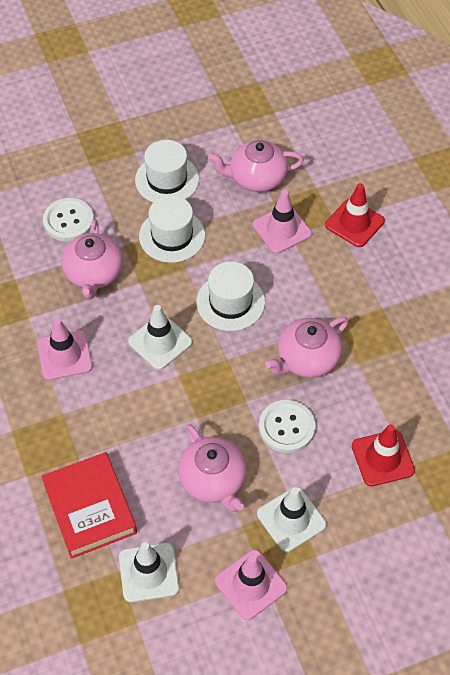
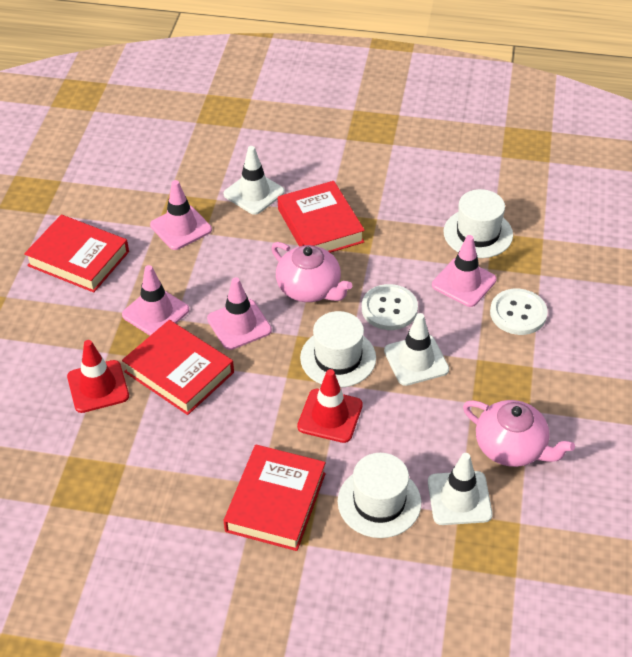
pink teapot: 4 -> 2
pink traffic cone: 3 -> 4
red book: 1 -> 4

